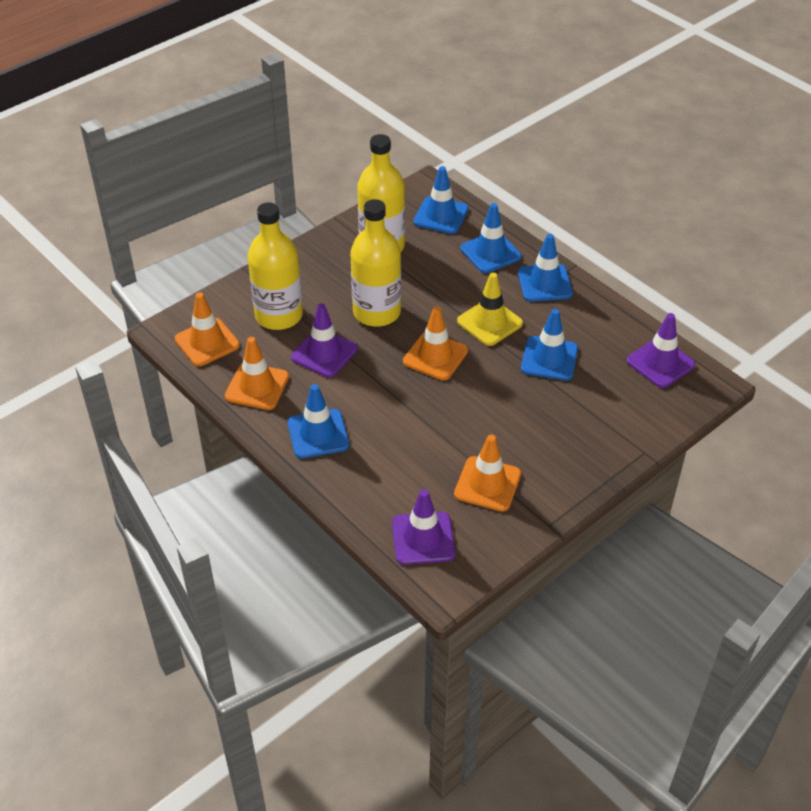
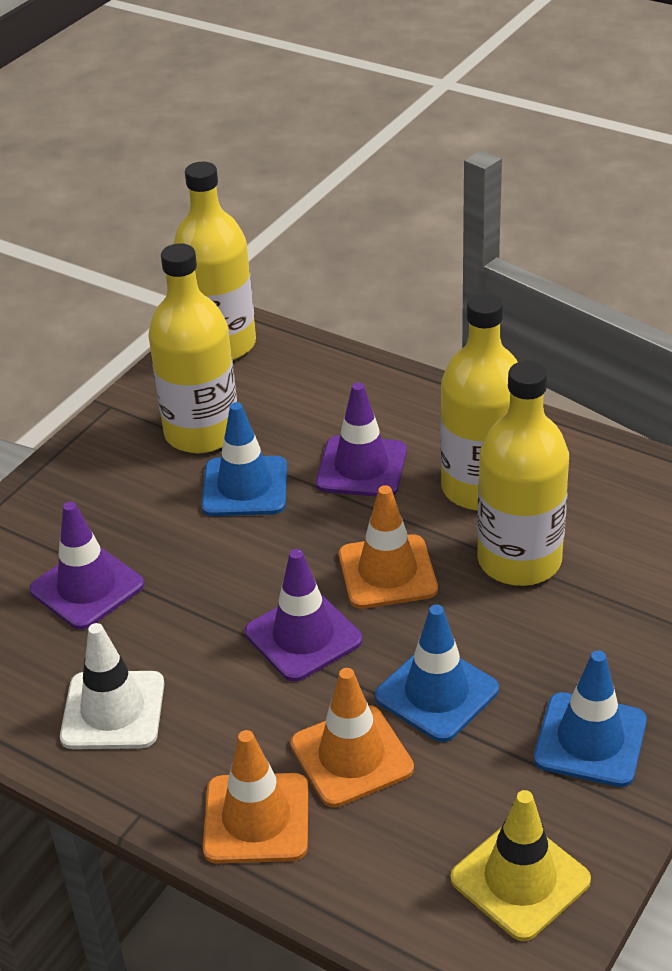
blue traffic cone: 5 -> 3
orange traffic cone: 4 -> 3
white traffic cone: 0 -> 1
yellow bottle: 3 -> 4

